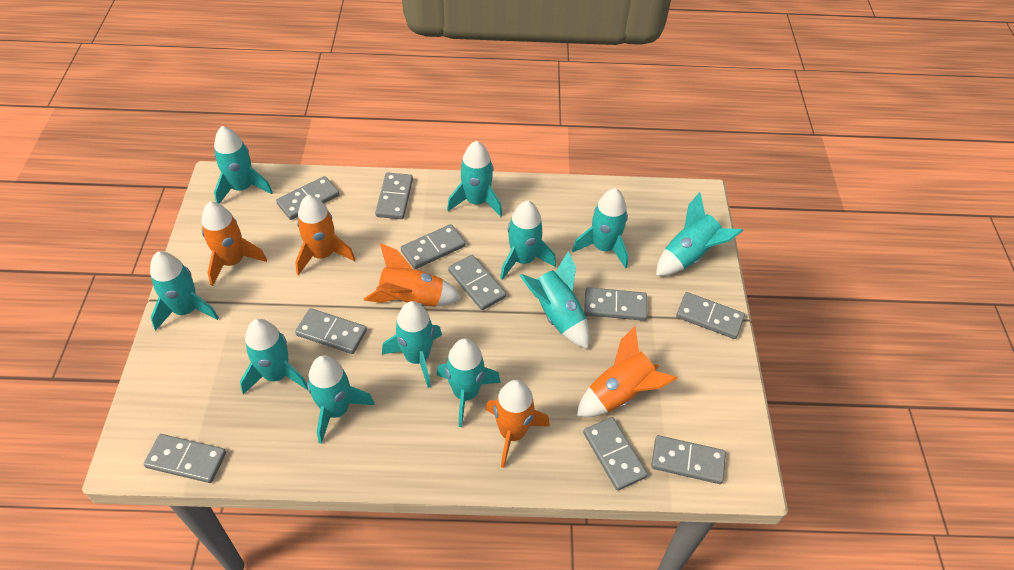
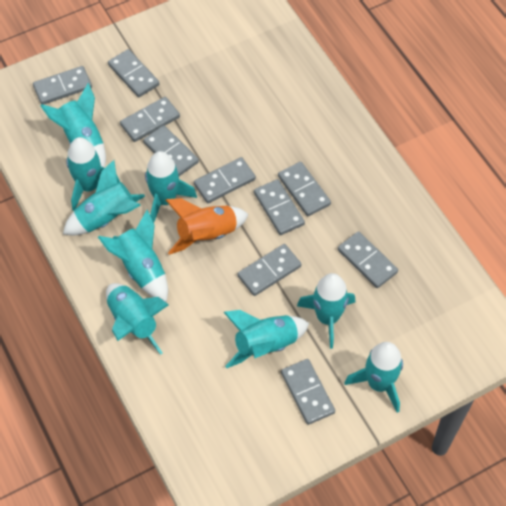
orange rocket: 5 -> 1
turquoise rocket: 11 -> 9

